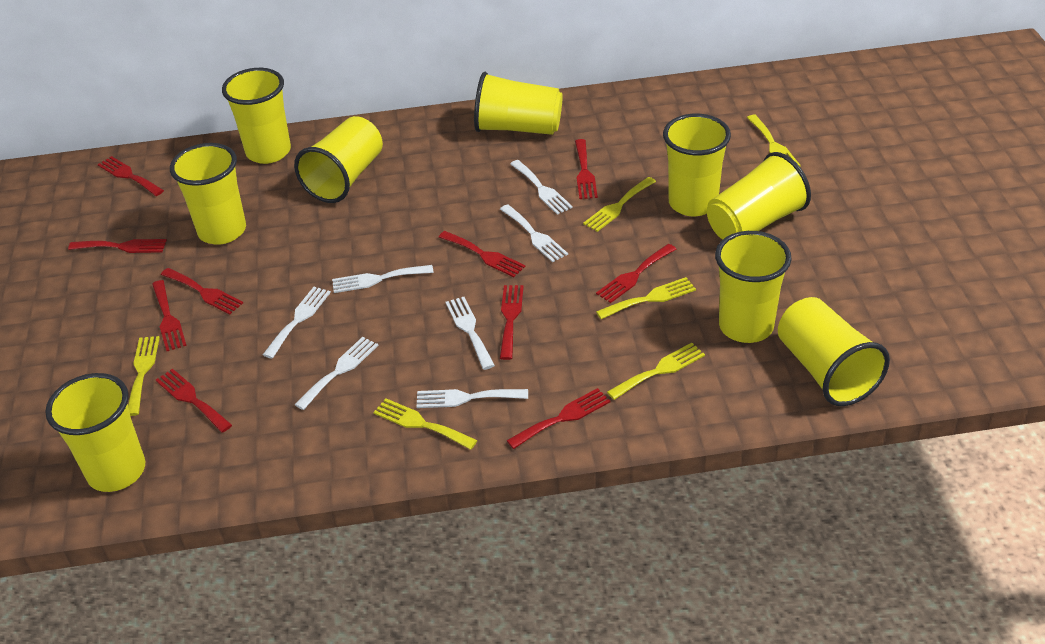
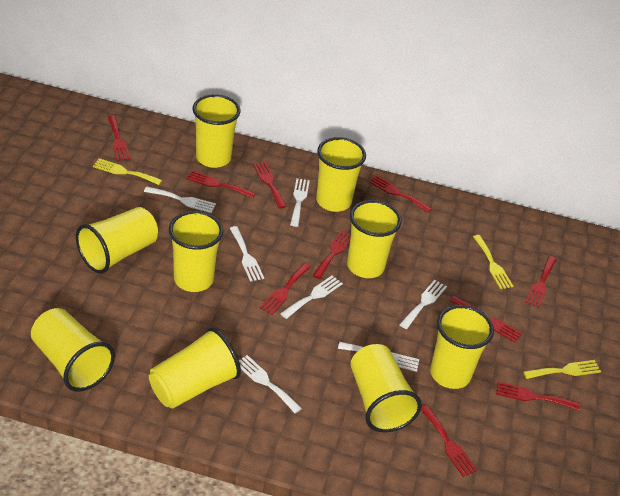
yellow fork: 6 -> 3

